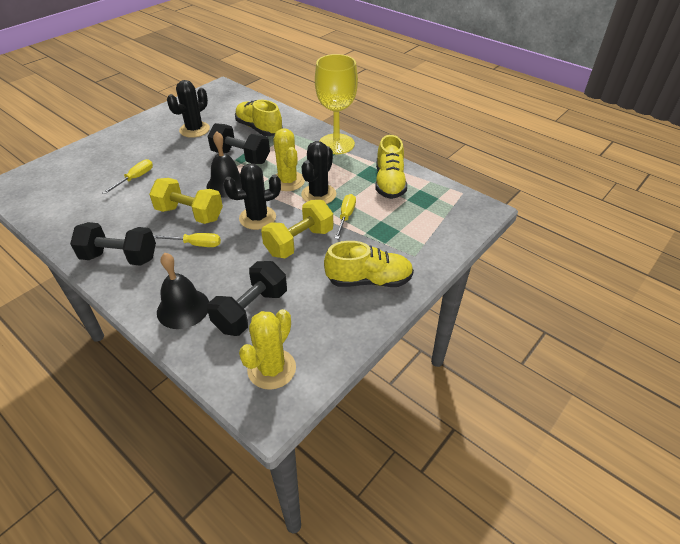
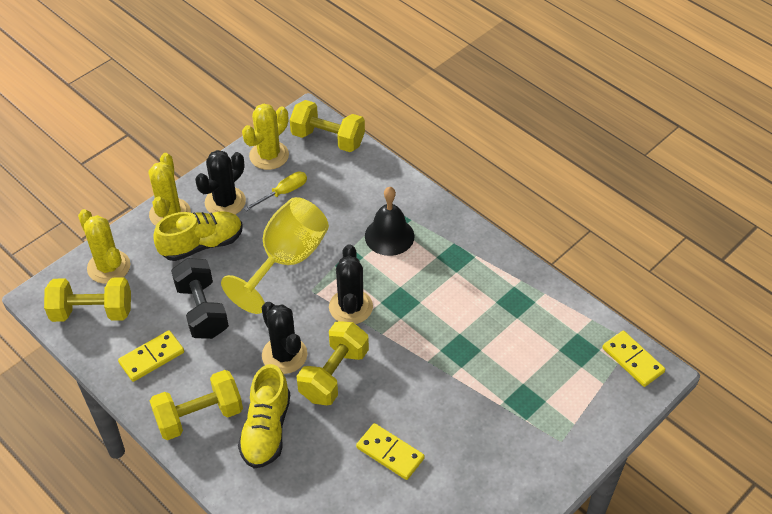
black bell: 2 -> 1
black dumbbell: 3 -> 1
yellow cactus: 2 -> 3
yellow domino: 0 -> 3
yellow dumbbell: 2 -> 4
yellow screwdriver: 3 -> 1
yellow shoe: 3 -> 2

